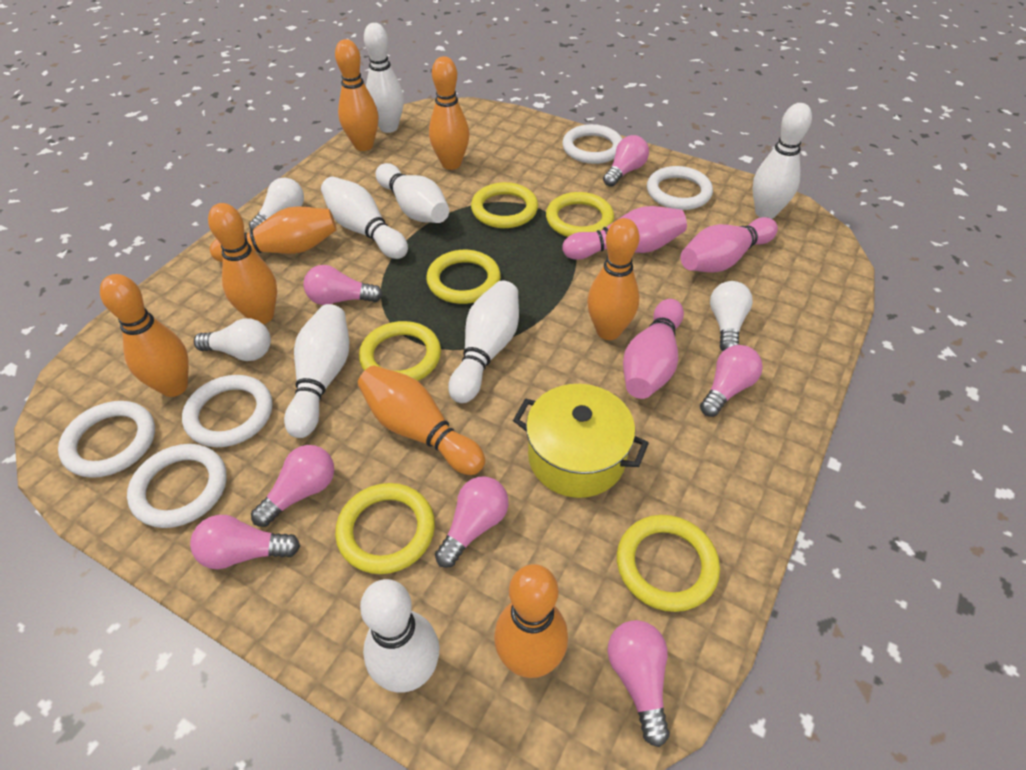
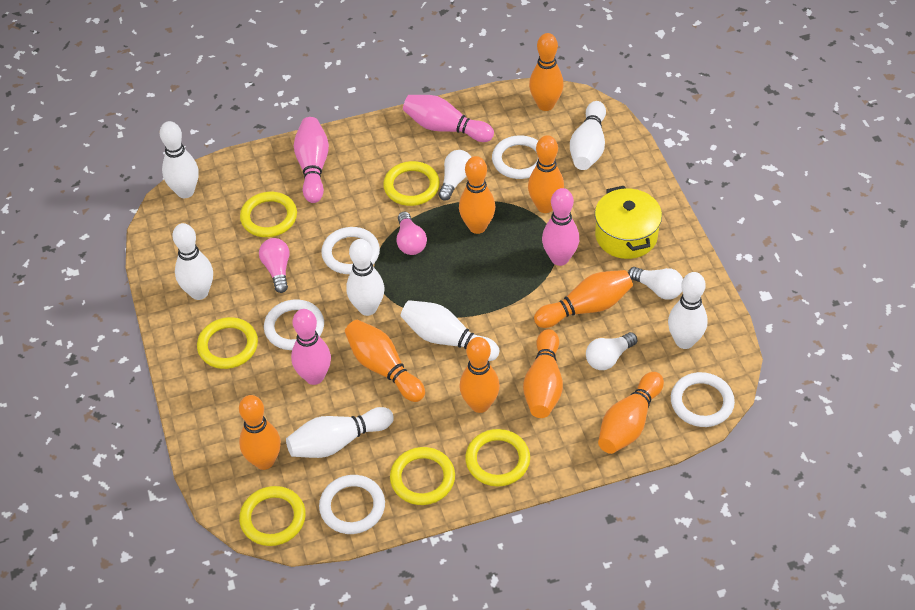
orange bowling pin: 8 -> 9
pink bowling pin: 3 -> 4
pink light bulb: 7 -> 2

